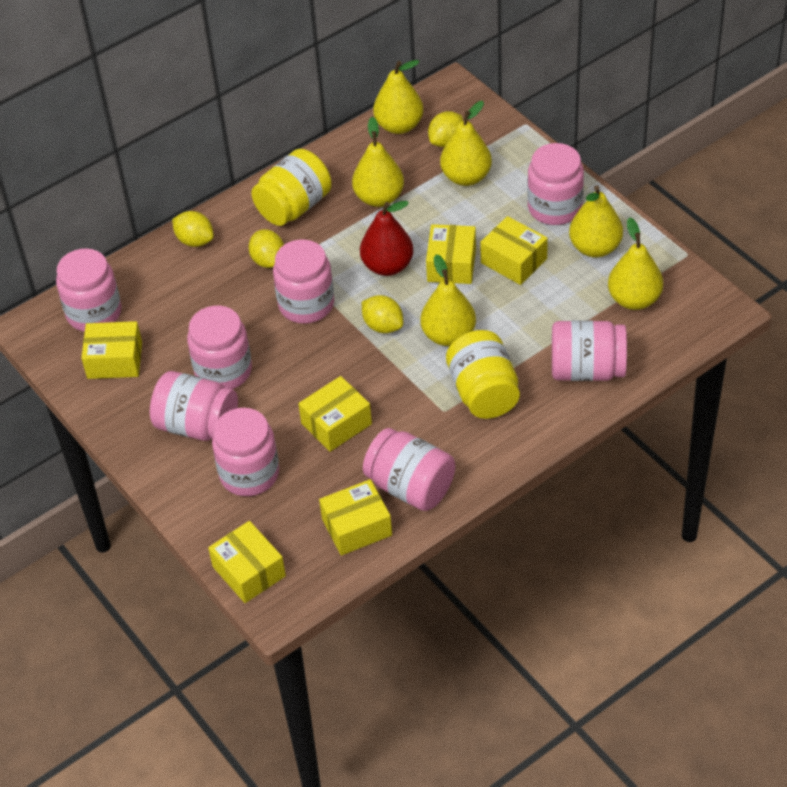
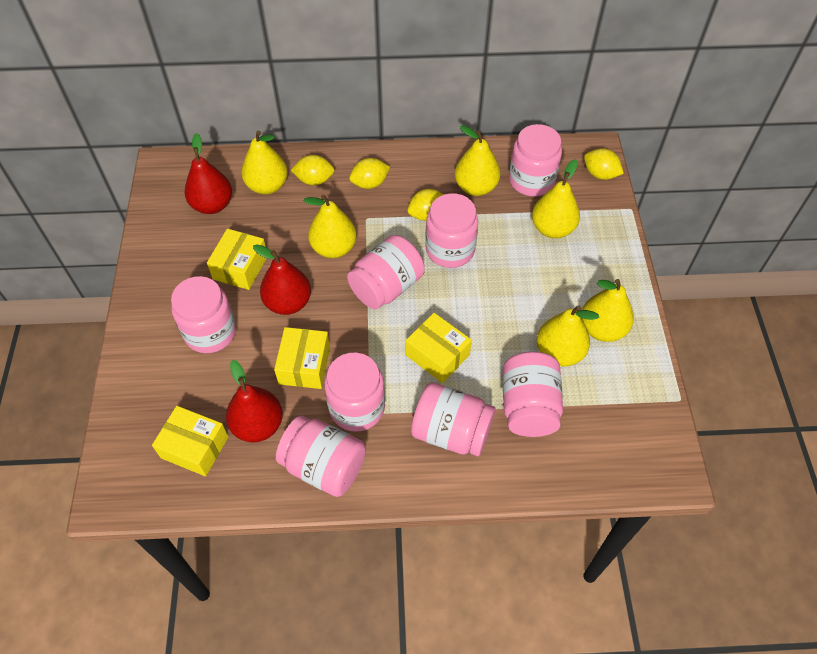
red pear: 1 -> 3
yellow box: 6 -> 4
yellow jar: 2 -> 0

